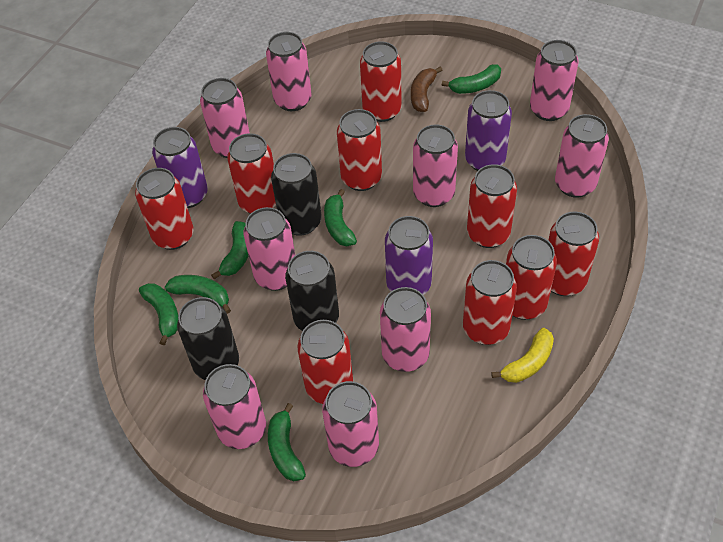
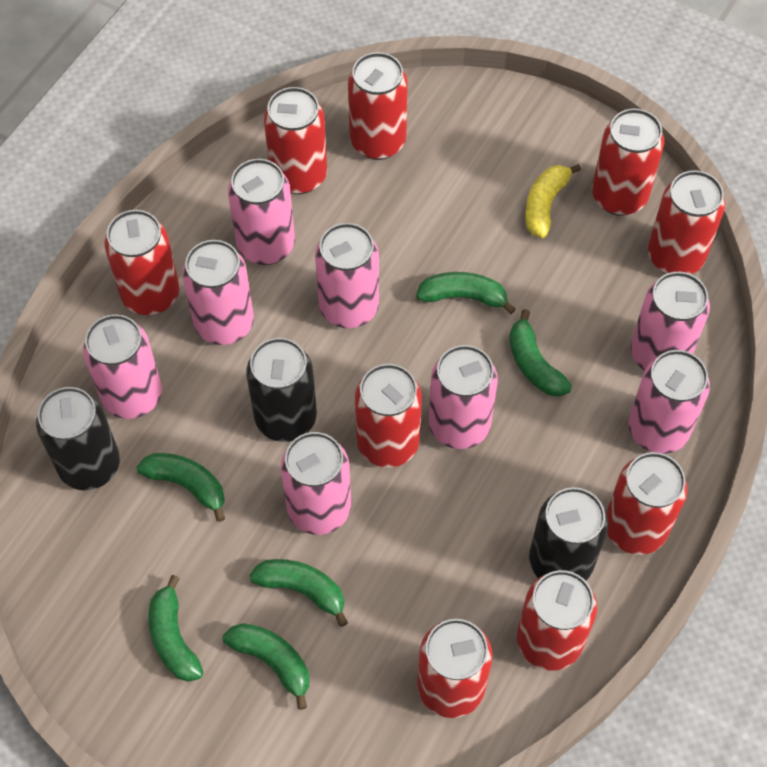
brown banana: 1 -> 0
pink can: 9 -> 8
purple can: 3 -> 0

